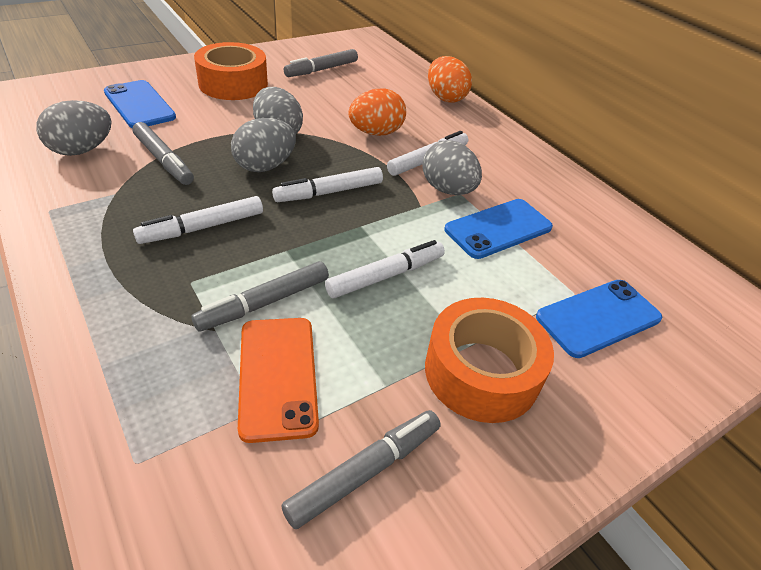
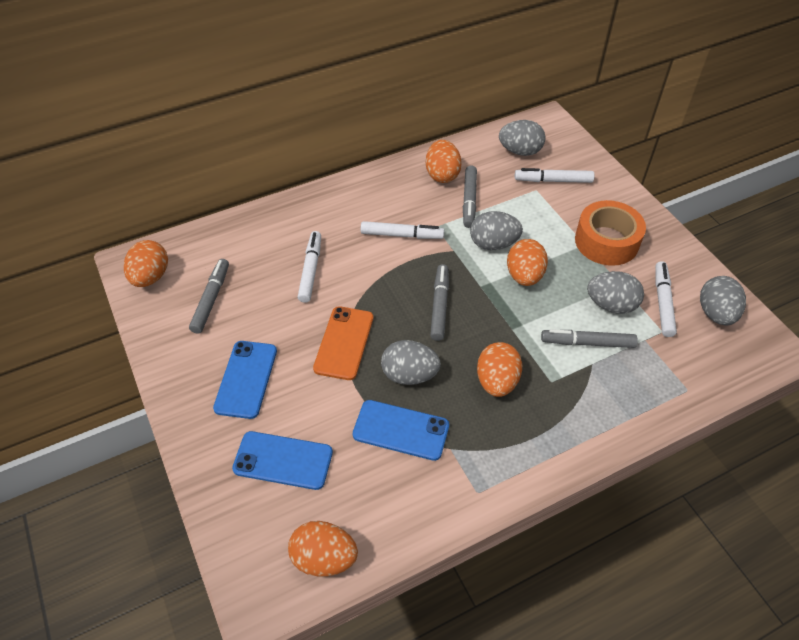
grey egg: 4 -> 5
orange egg: 2 -> 5
orange tape: 2 -> 1

